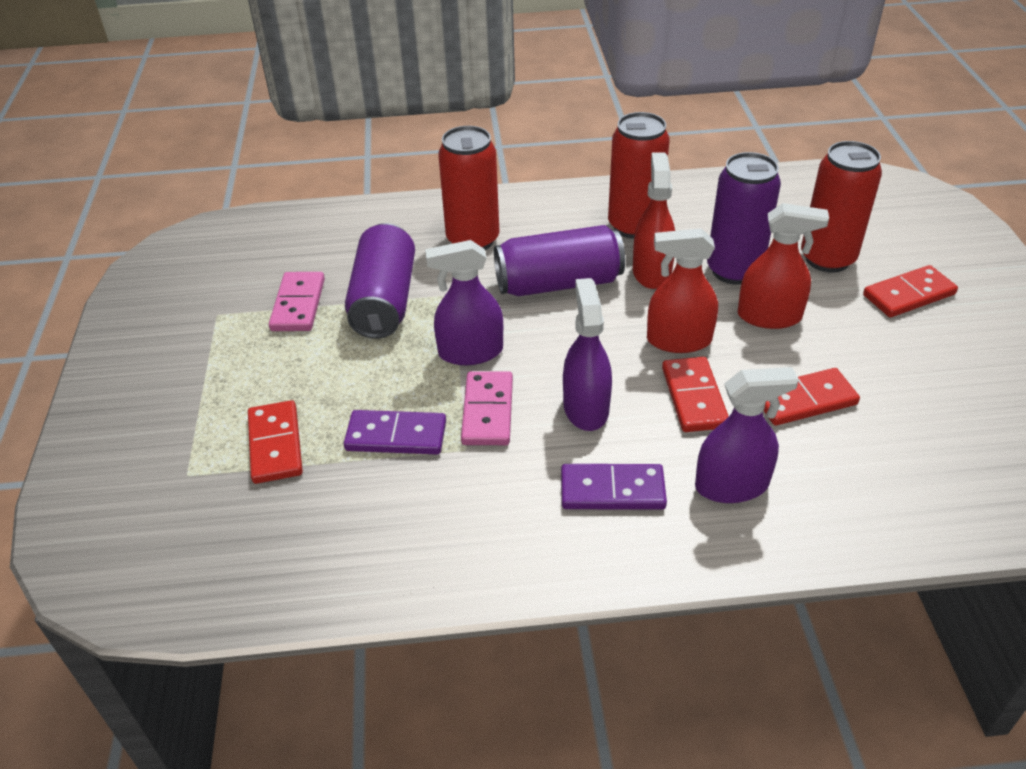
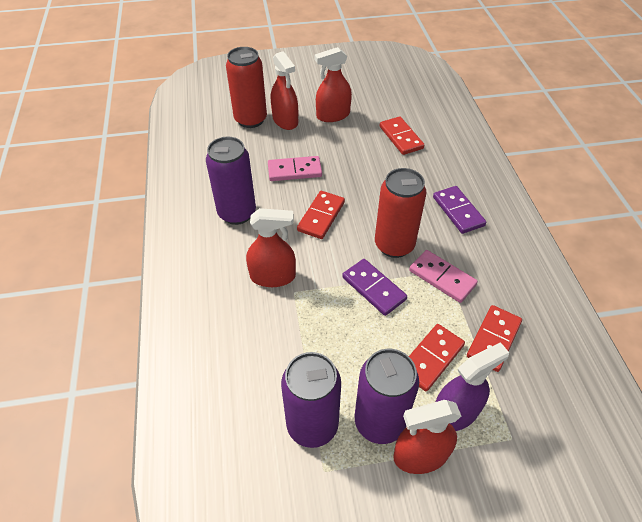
purple spray bottle: 3 -> 1
red can: 3 -> 2
red spray bottle: 3 -> 4

